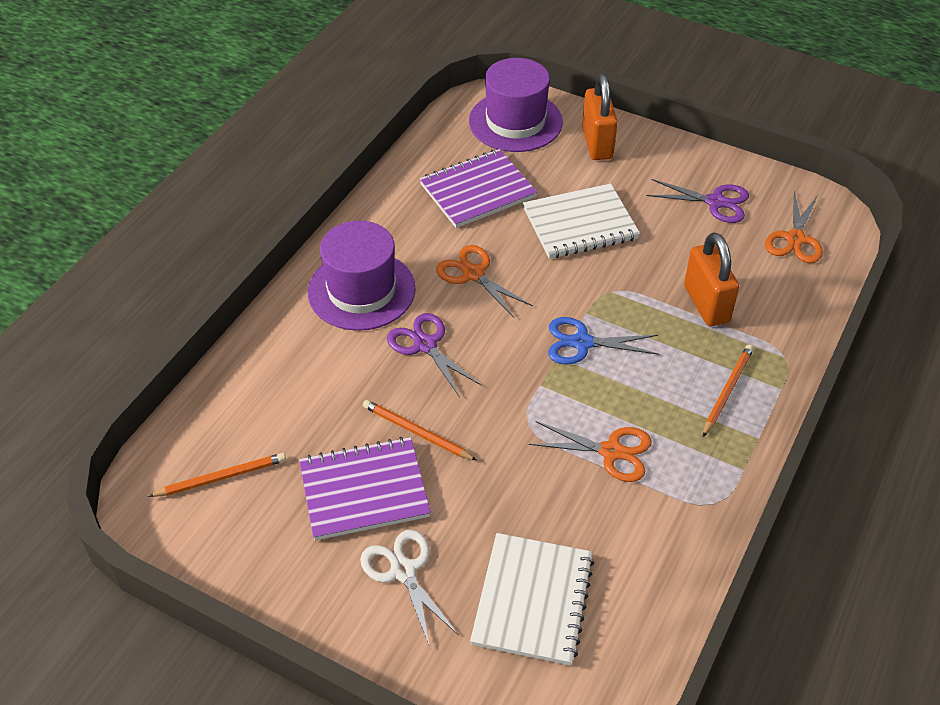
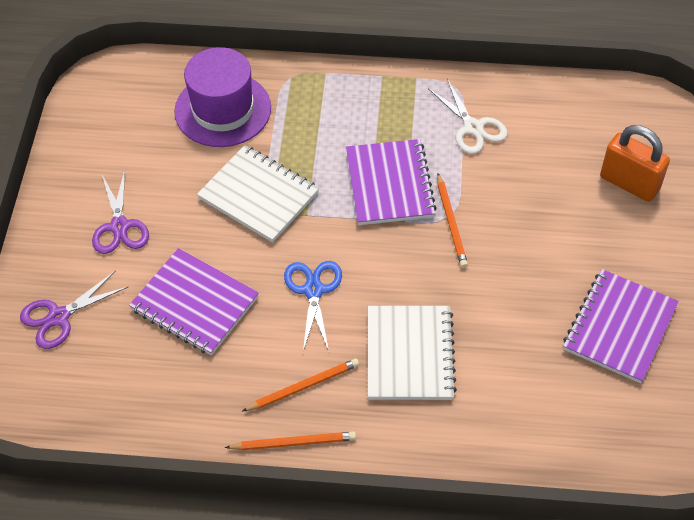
orange padlock: 2 -> 1
orange scissors: 3 -> 0
purple hat: 2 -> 1
purple notebook: 2 -> 3

